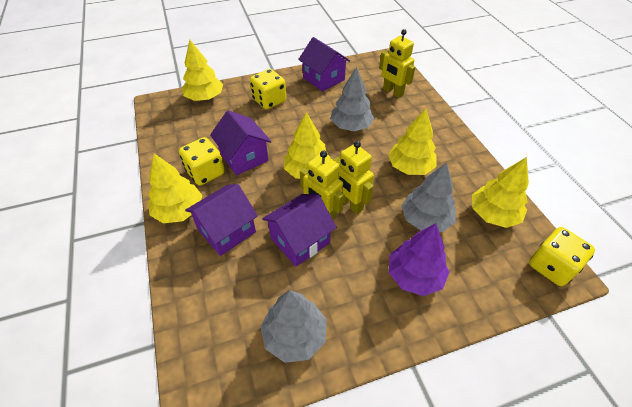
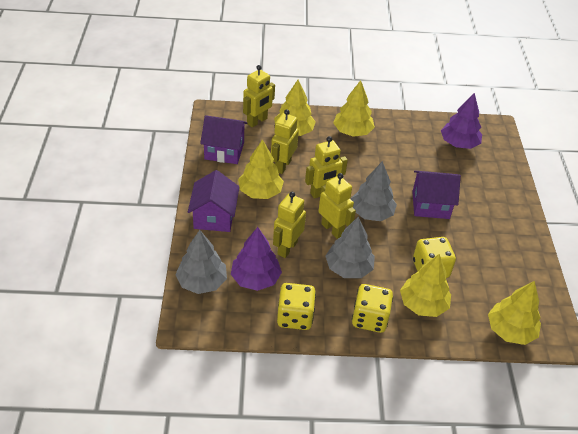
purple house: 4 -> 3
purple tree: 1 -> 2
yellow robot: 3 -> 5

